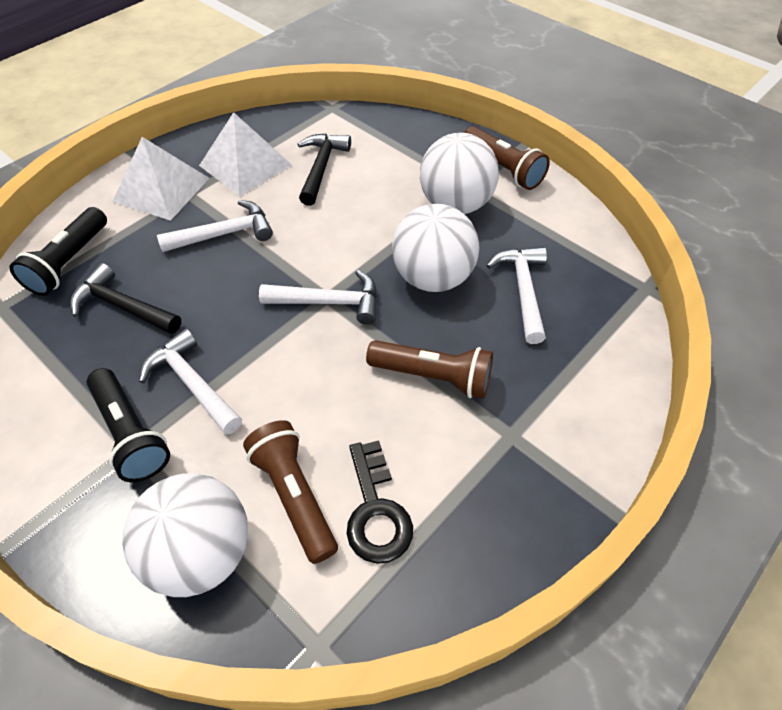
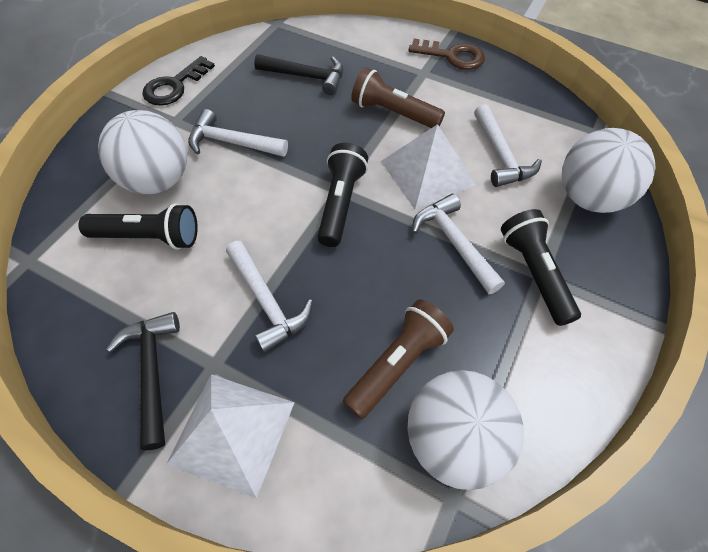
black flashlight: 2 -> 3
brown flashlight: 3 -> 2
brown key: 0 -> 1

